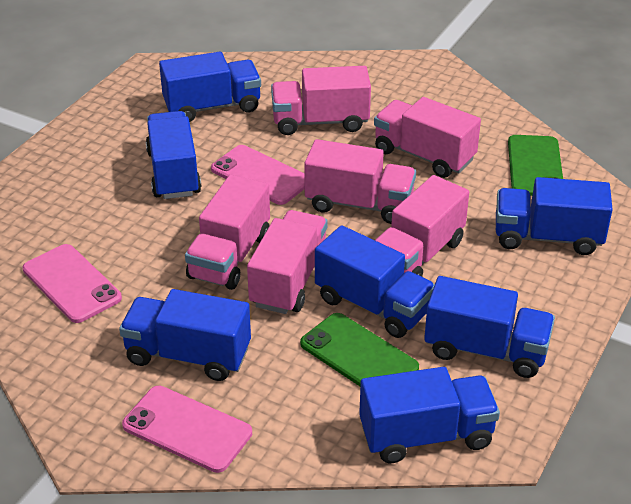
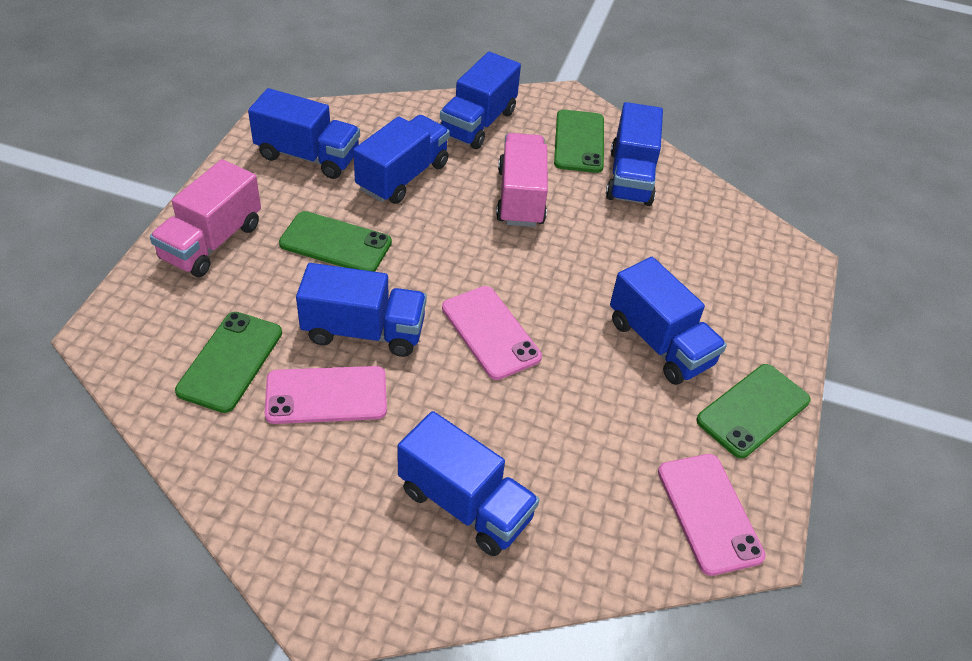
green phone: 2 -> 4
pink truck: 6 -> 2

